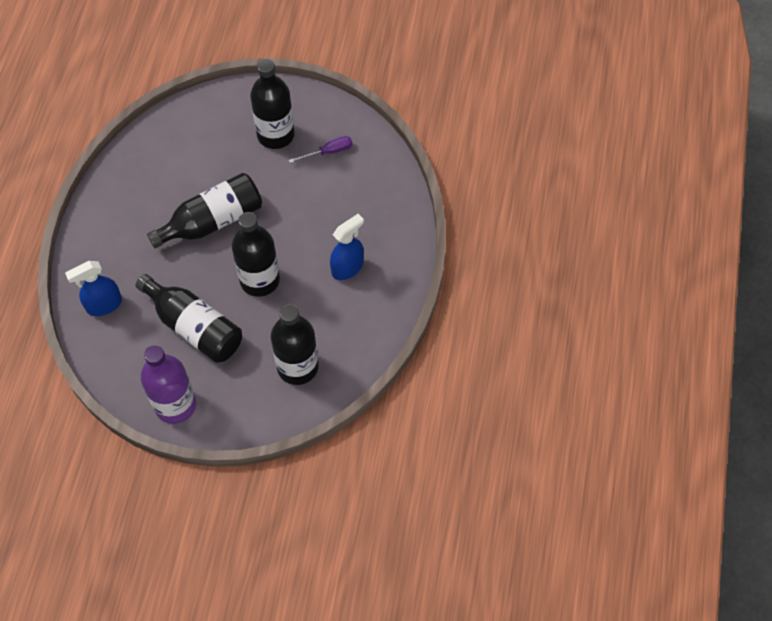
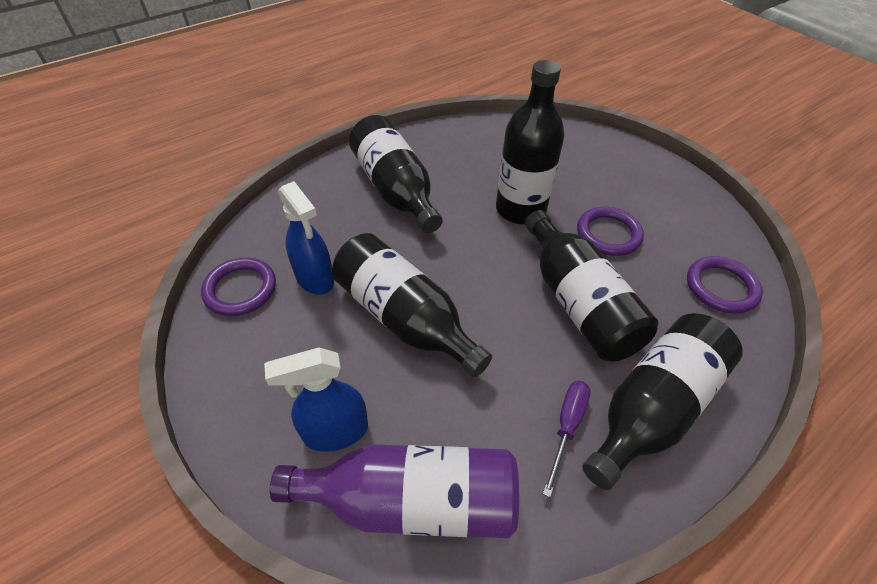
purple ring: 0 -> 3

